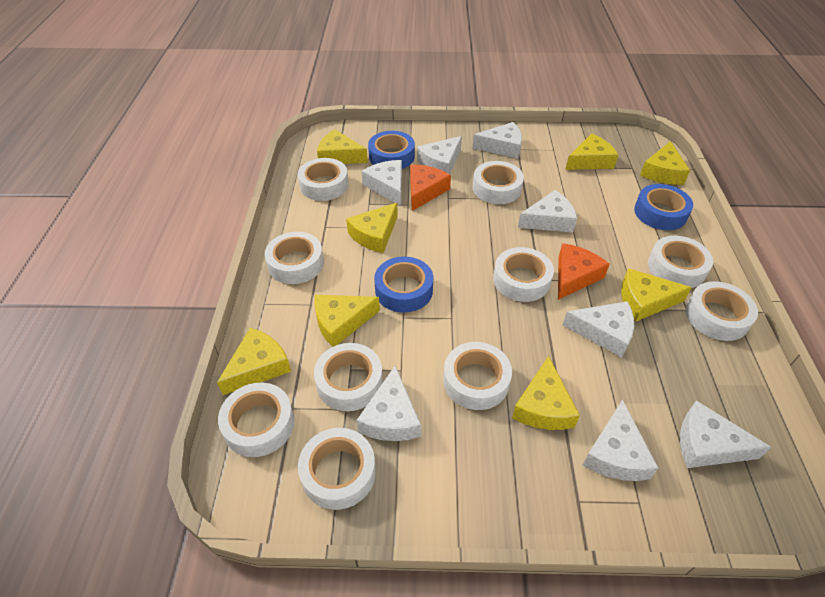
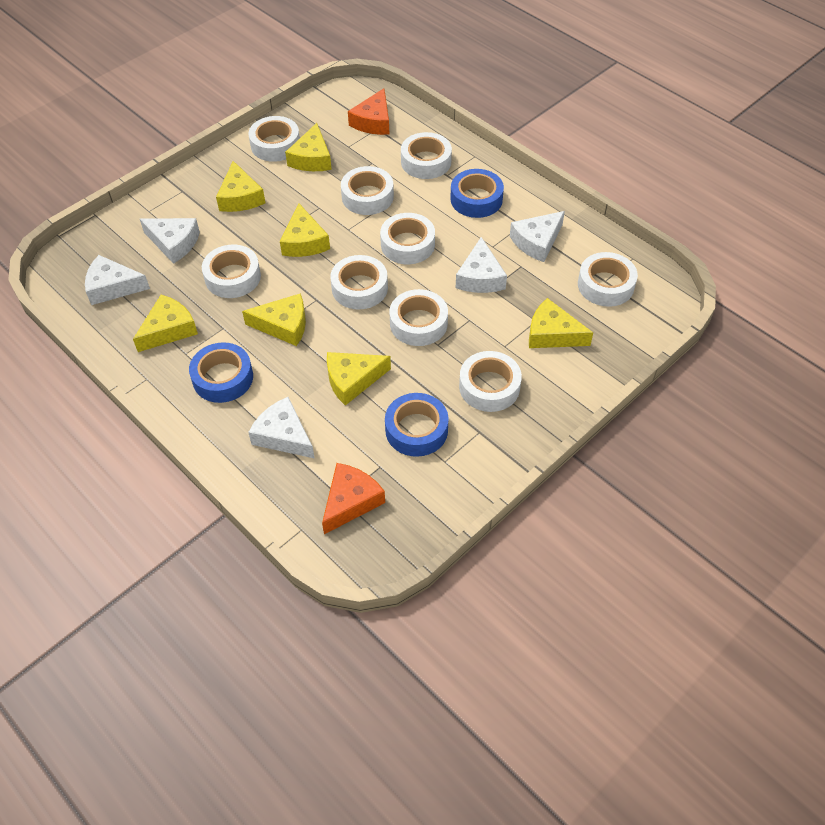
white cheese: 8 -> 5
white tape: 10 -> 9
yellow cheese: 8 -> 7

